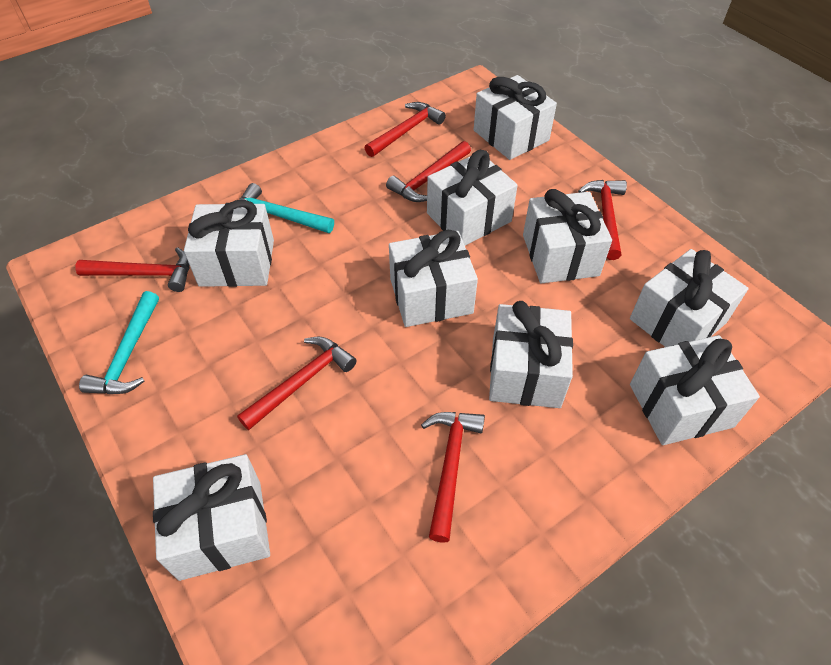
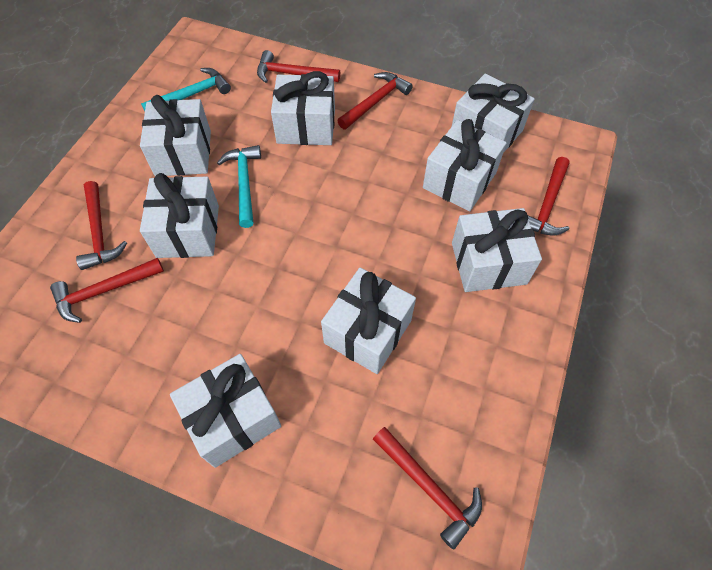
white gift: 9 -> 8

